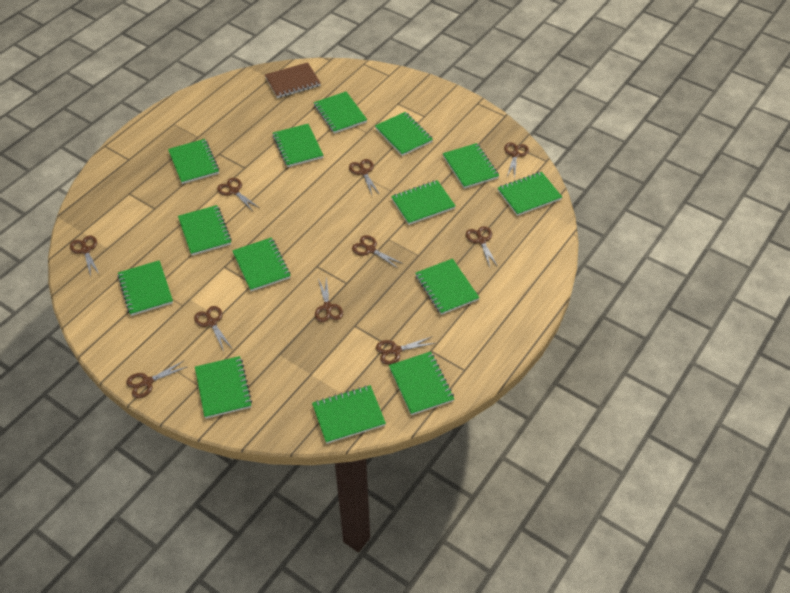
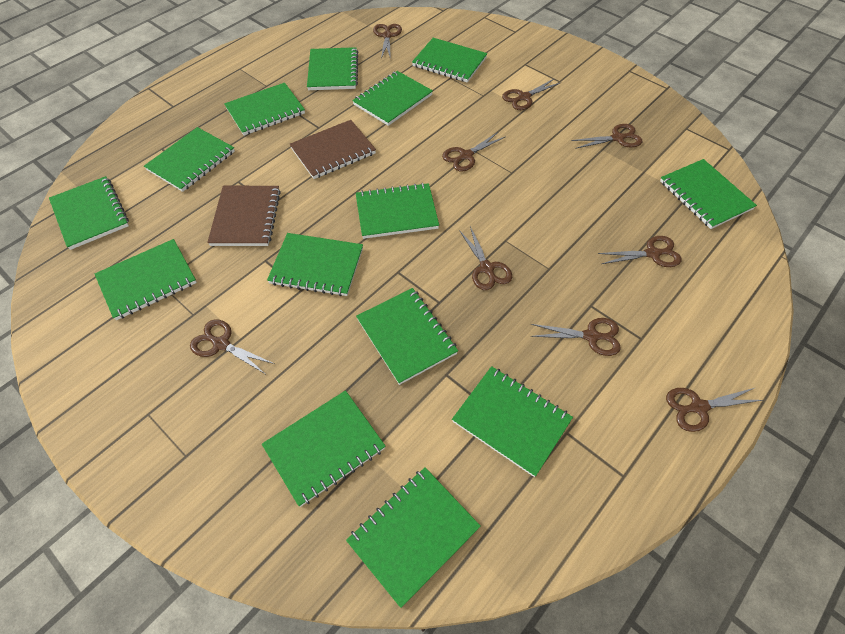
brown notebook: 1 -> 2
brown scissors: 10 -> 9

